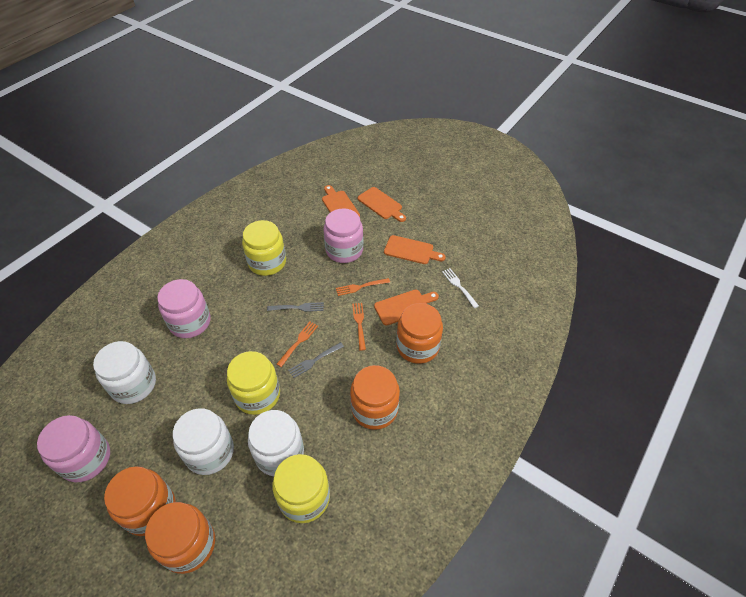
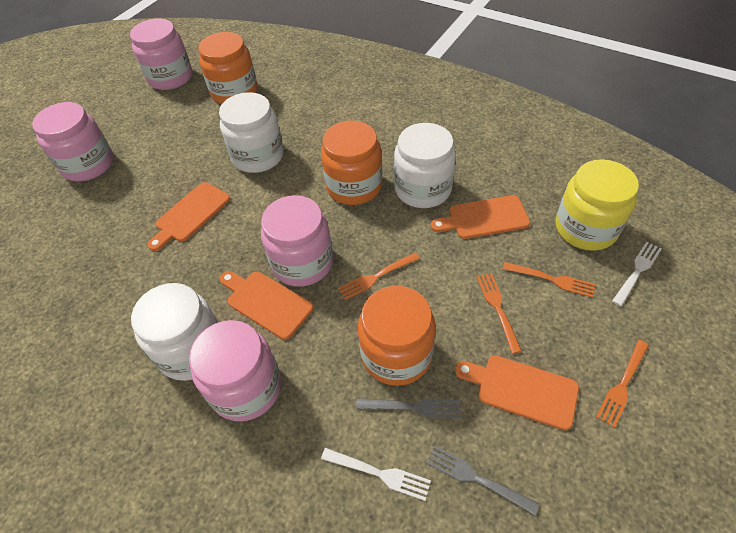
orange fork: 3 -> 4
orange jar: 4 -> 3
pink jar: 3 -> 4
white fork: 1 -> 2
yellow jar: 3 -> 1

